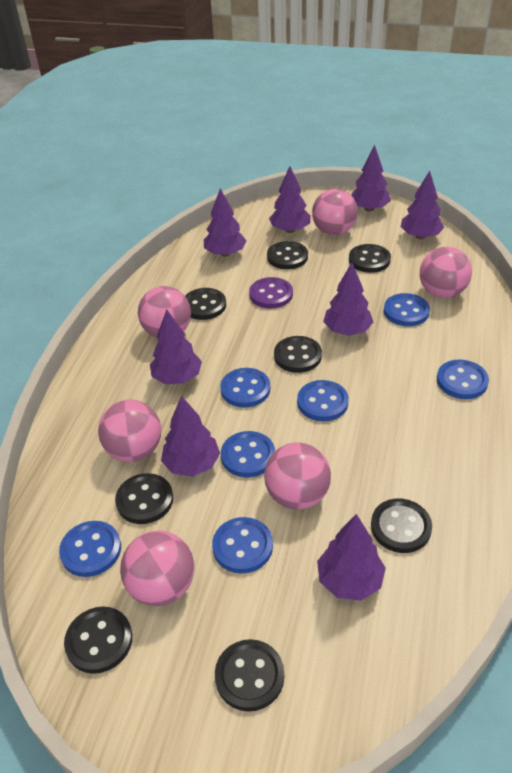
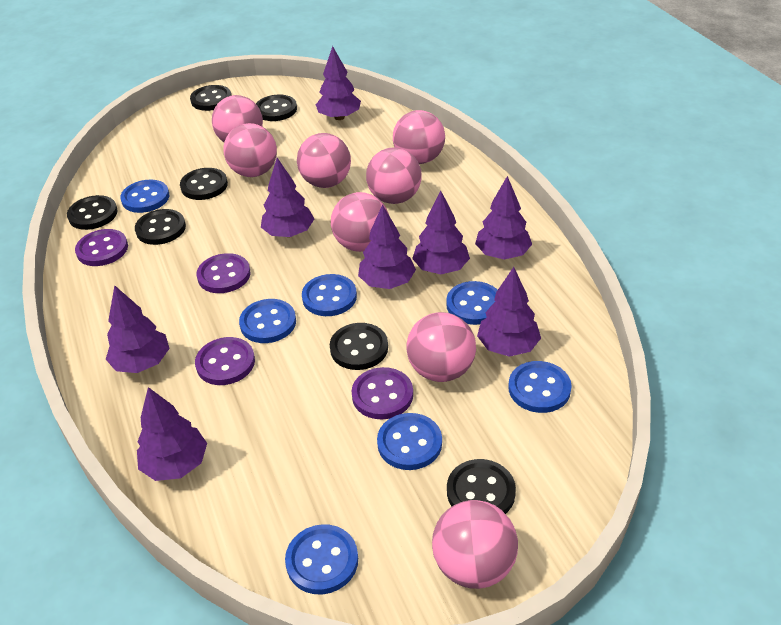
black button: 8 -> 7
pink ball: 6 -> 8
purple button: 1 -> 4

